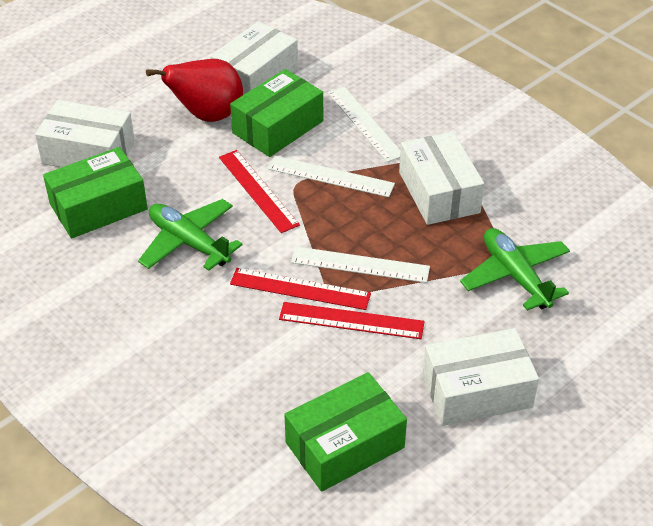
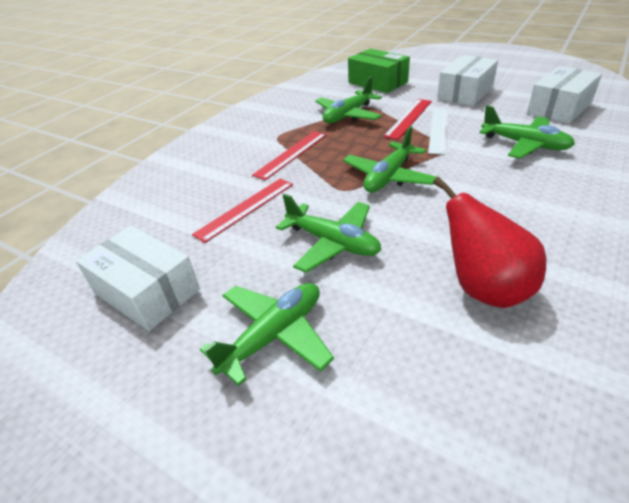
green box: 3 -> 1
green plane: 2 -> 5
white box: 4 -> 3
white ruler: 3 -> 1

